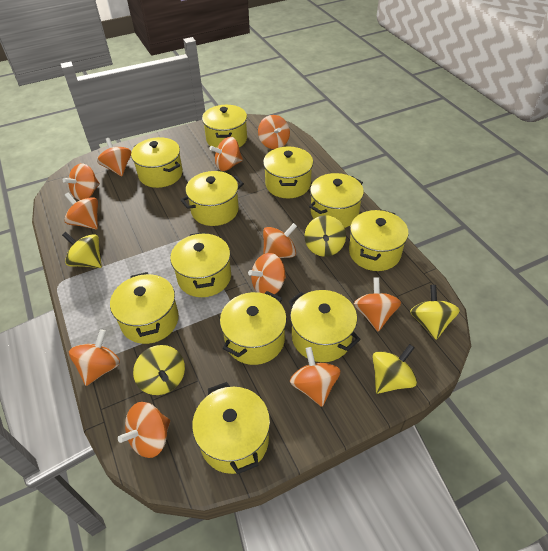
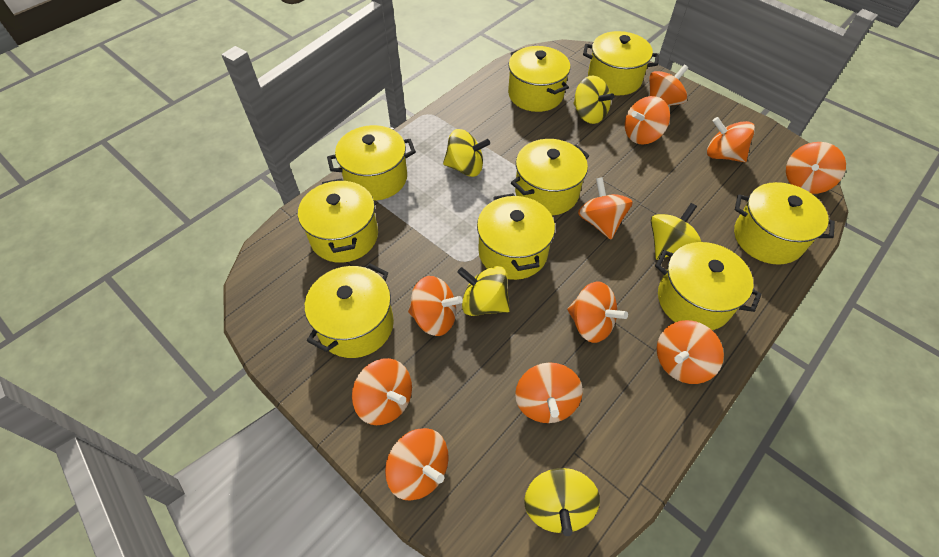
yellow pot: 11 -> 9

